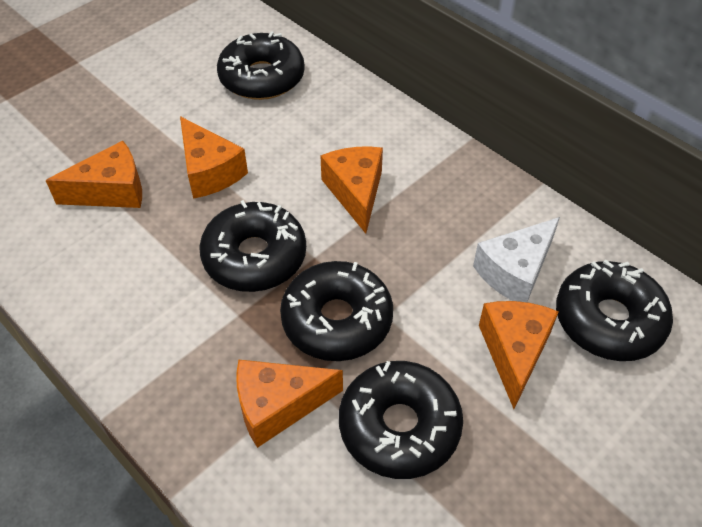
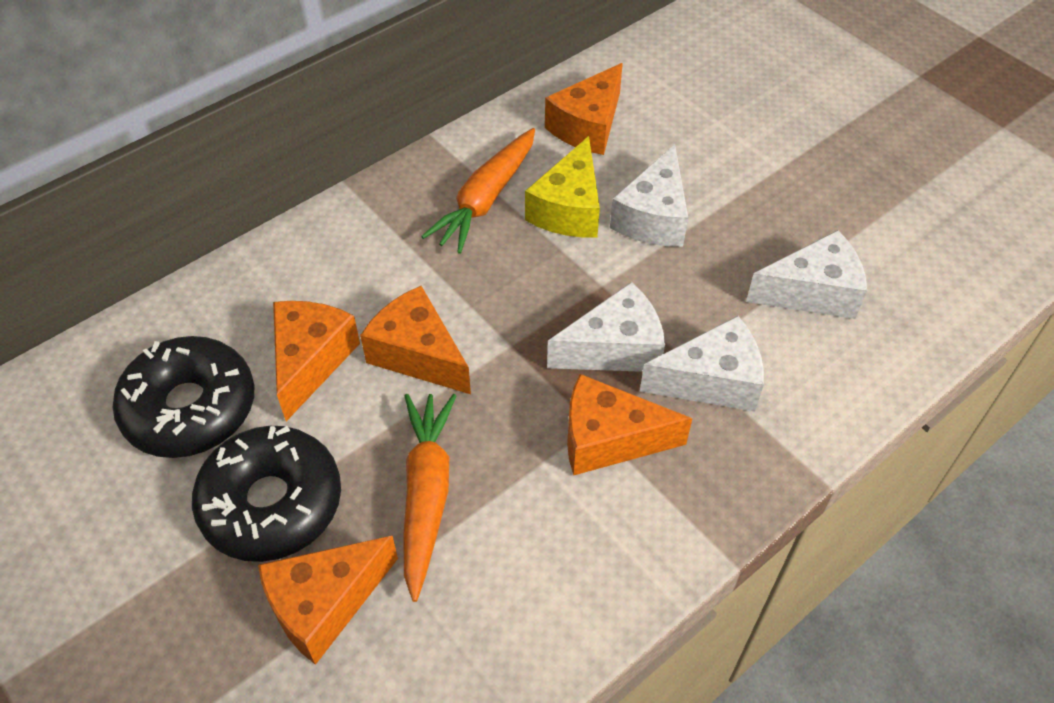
black donut: 5 -> 2
orange carrot: 0 -> 2
white cheese: 1 -> 4
yellow cheese: 0 -> 1

